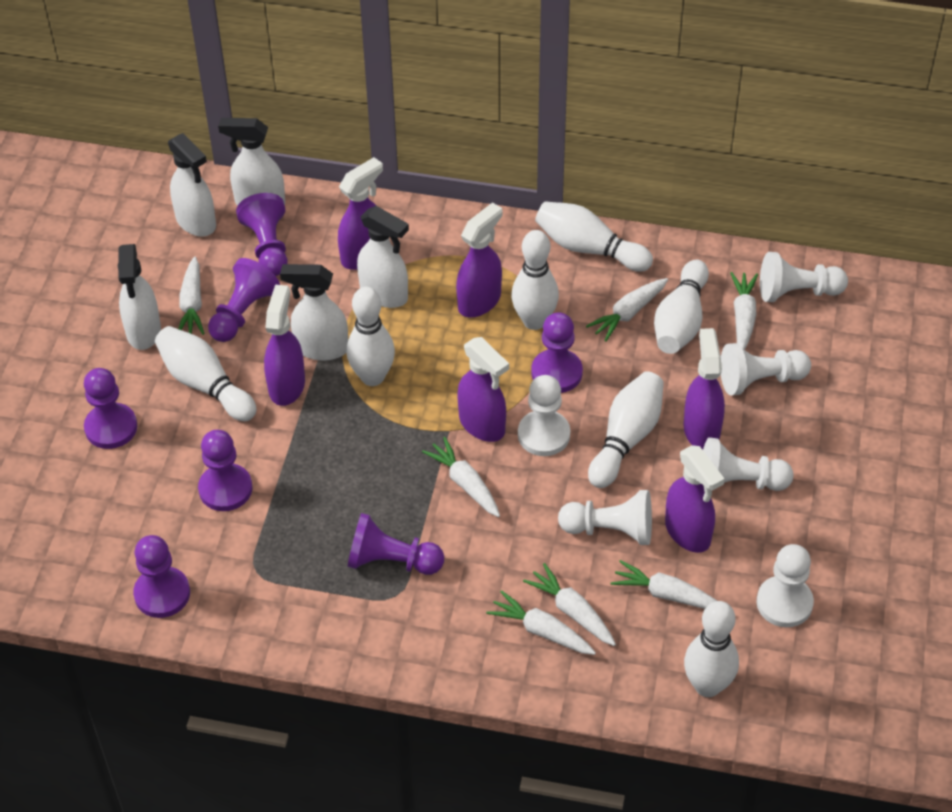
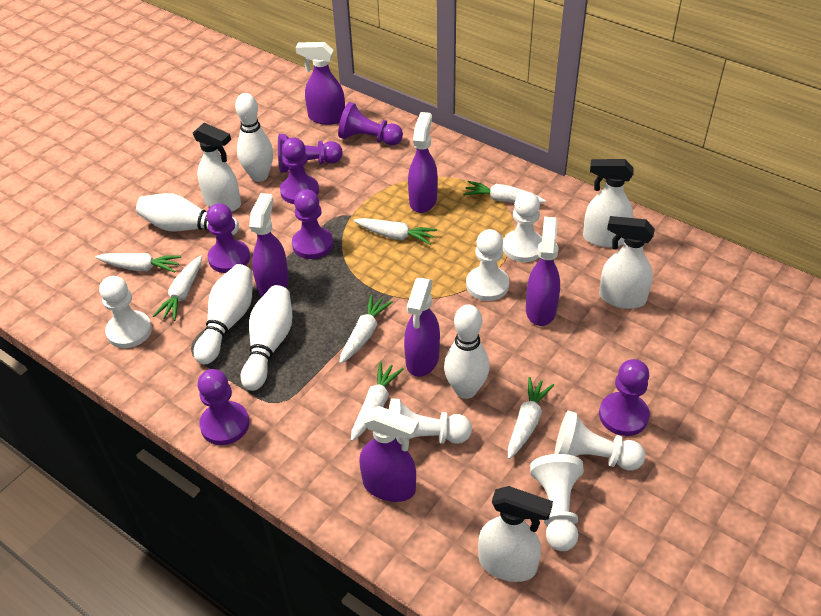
white bowling pin: 7 -> 5
white spray bottle: 5 -> 4

